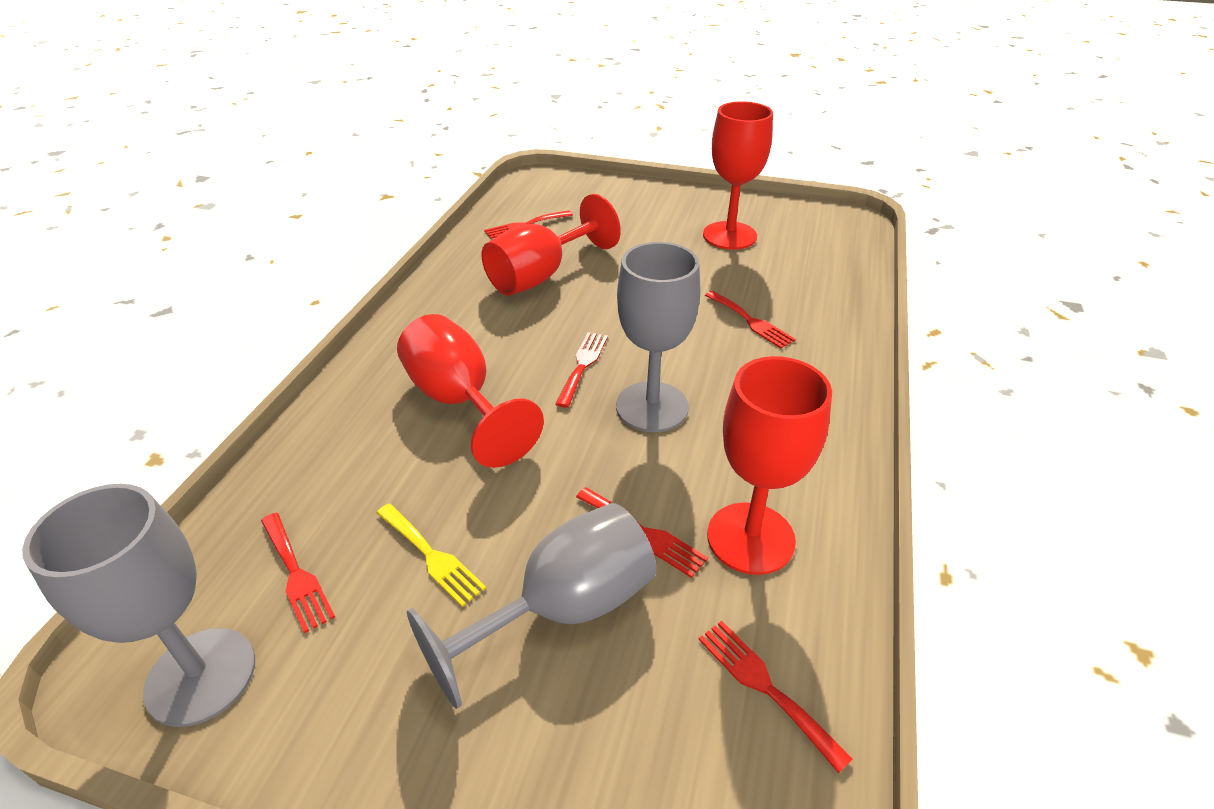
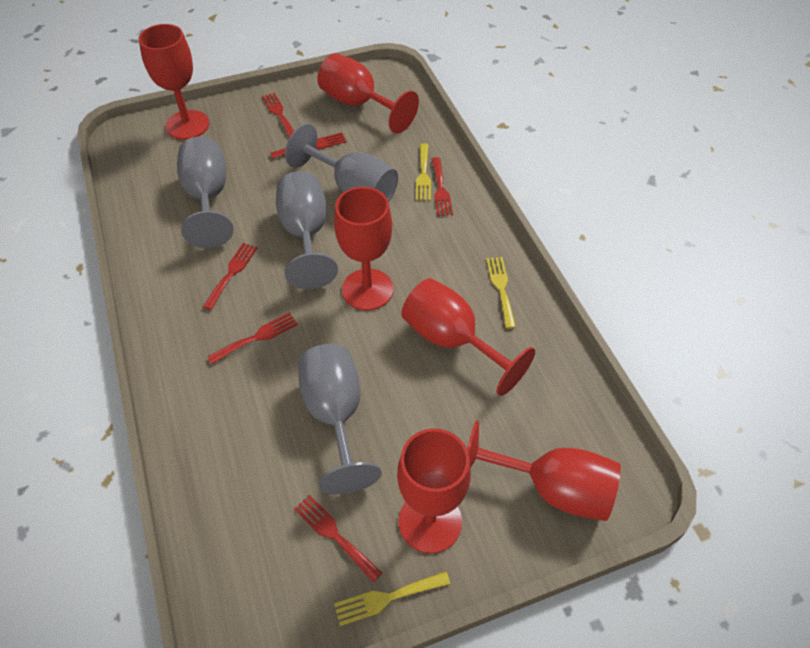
grey goblet: 3 -> 4
red goblet: 4 -> 6
yellow fork: 1 -> 3

